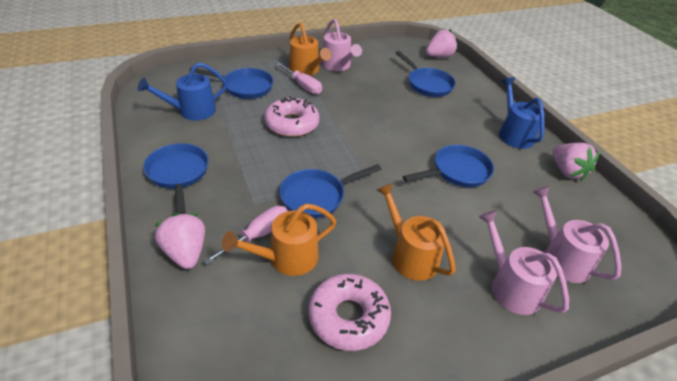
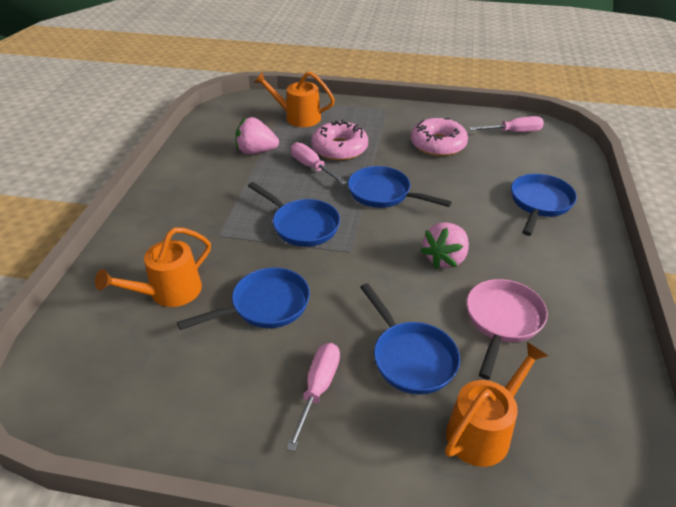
blue watering can: 2 -> 0
pink pan: 0 -> 1
pink screwdriver: 2 -> 3
pink strawberry: 3 -> 2
pink watering can: 3 -> 0

